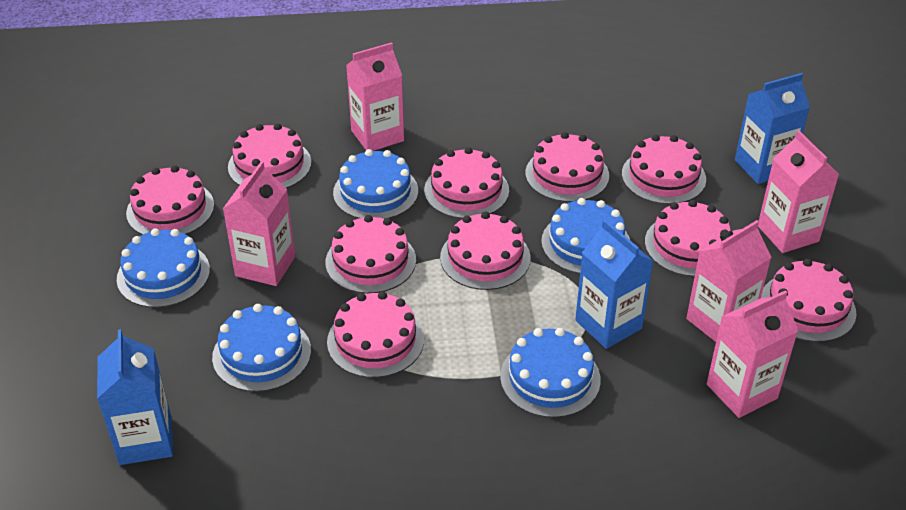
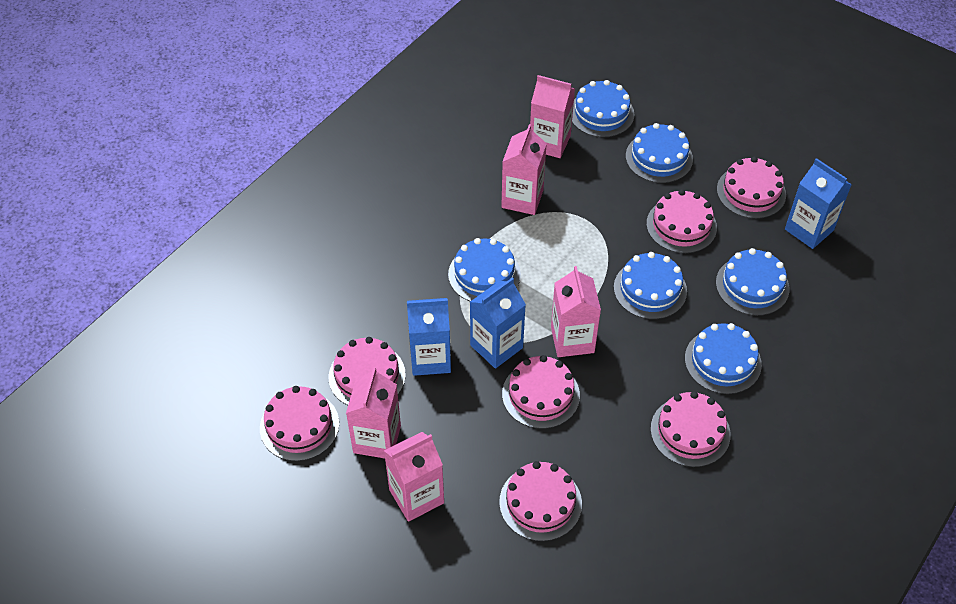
blue cake: 5 -> 6
pink cake: 10 -> 7

